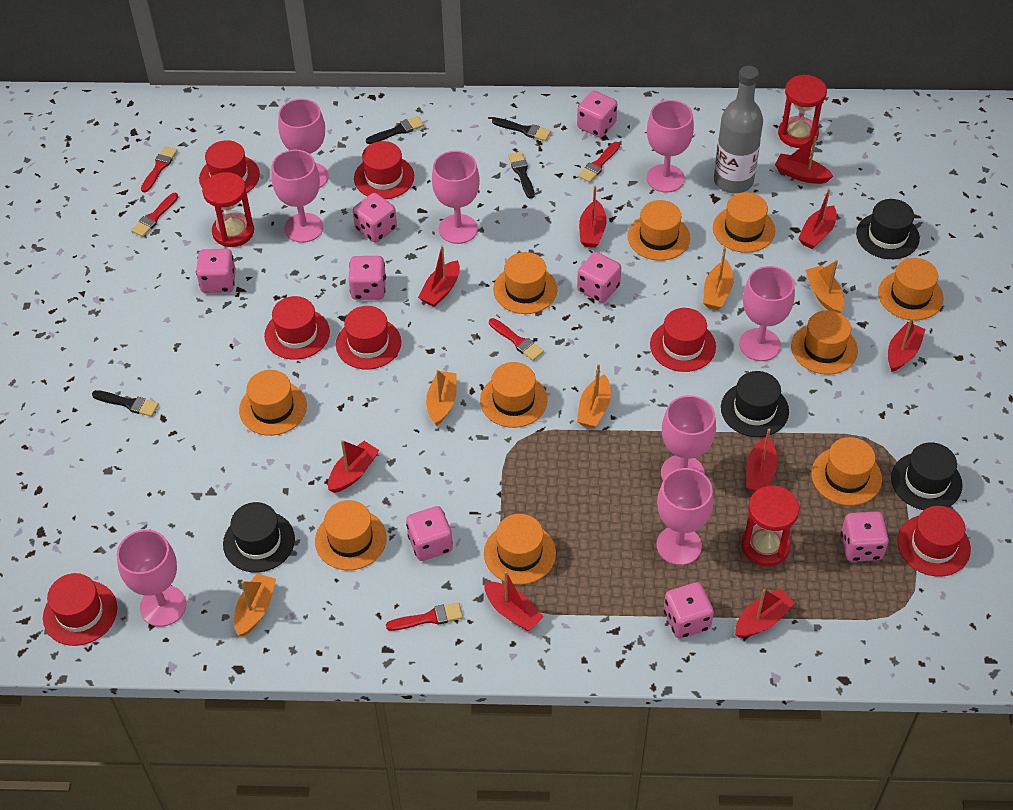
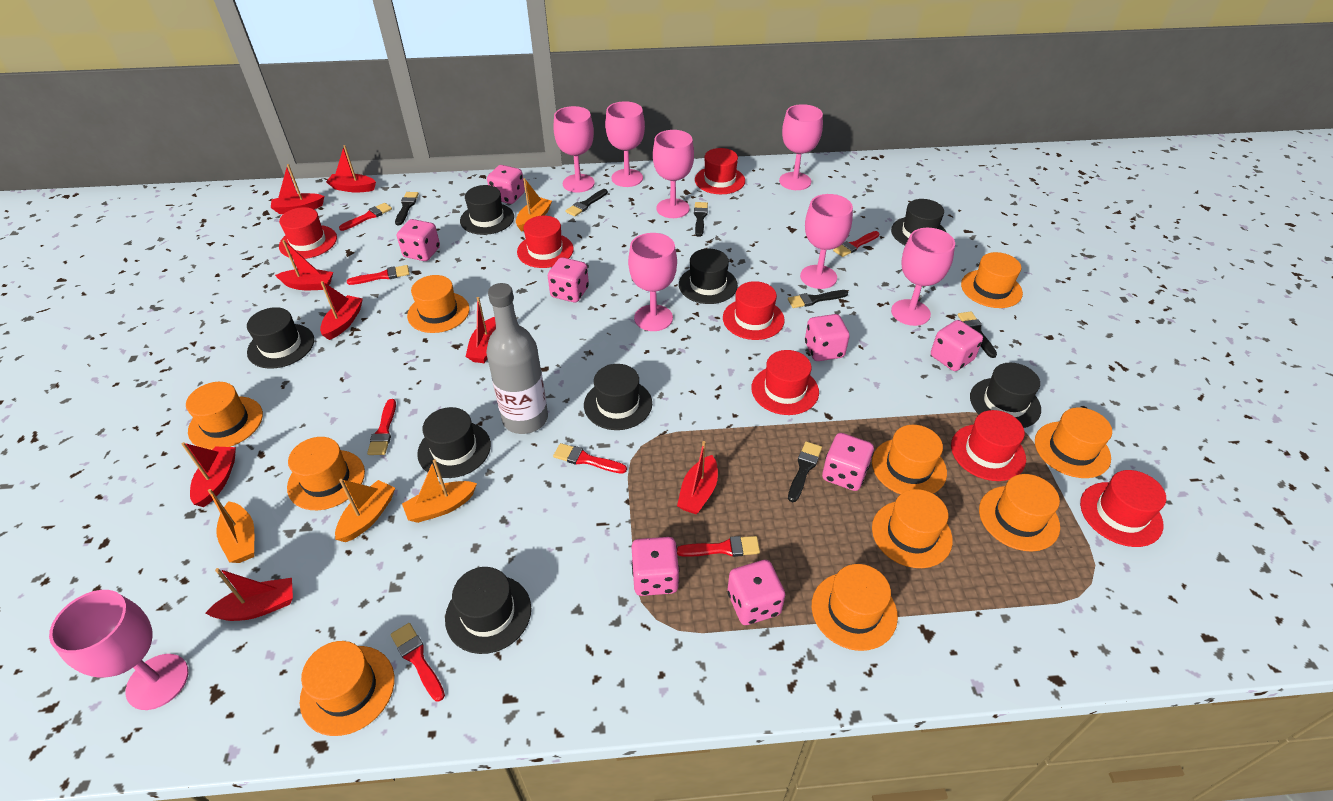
black brush: 4 -> 6
black hat: 4 -> 8
orange boat: 5 -> 4
red boat: 9 -> 8
red brush: 5 -> 7
red hourglass: 3 -> 0

